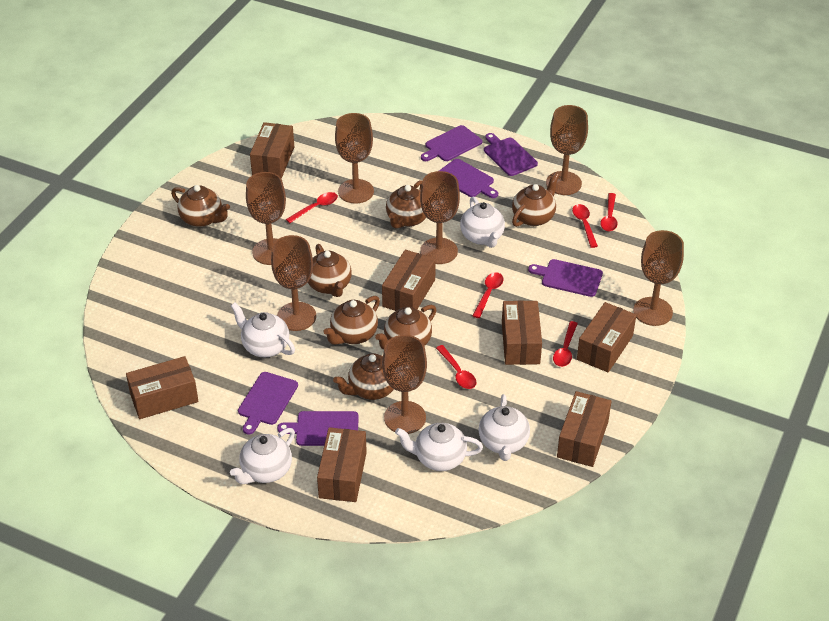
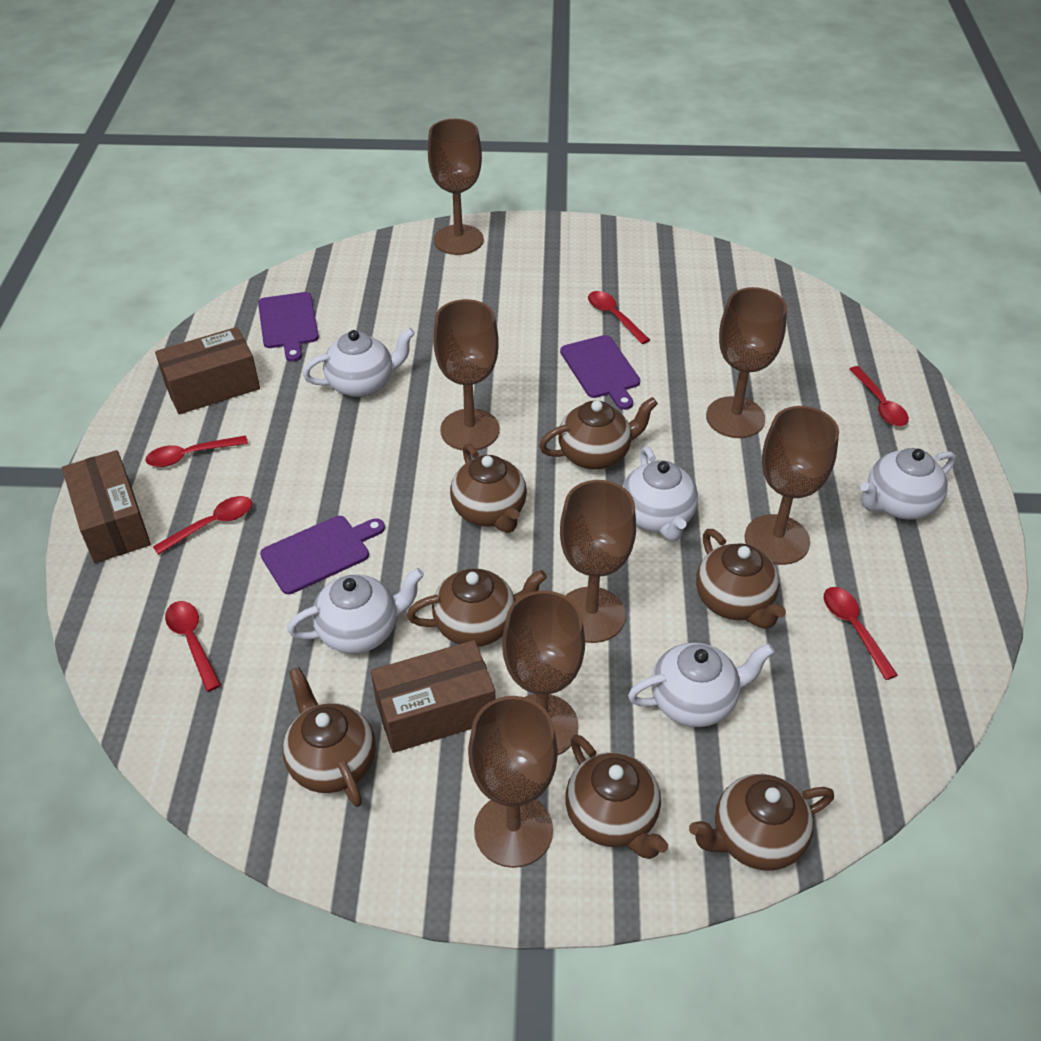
brown box: 7 -> 3
purple cutting board: 6 -> 3

